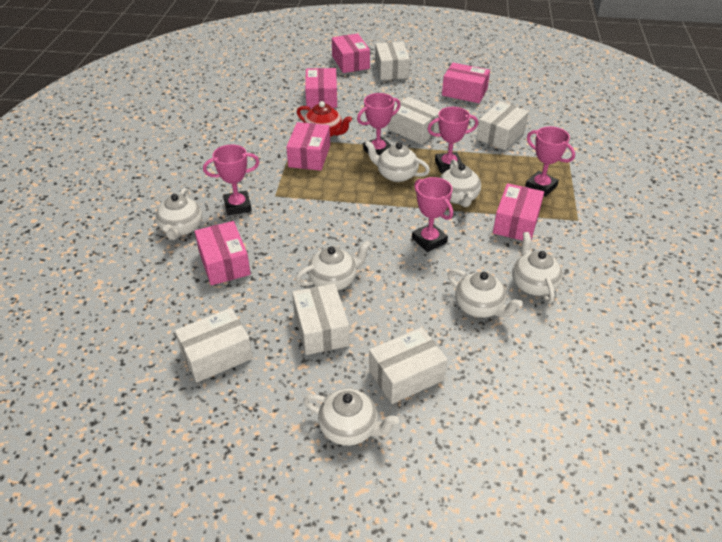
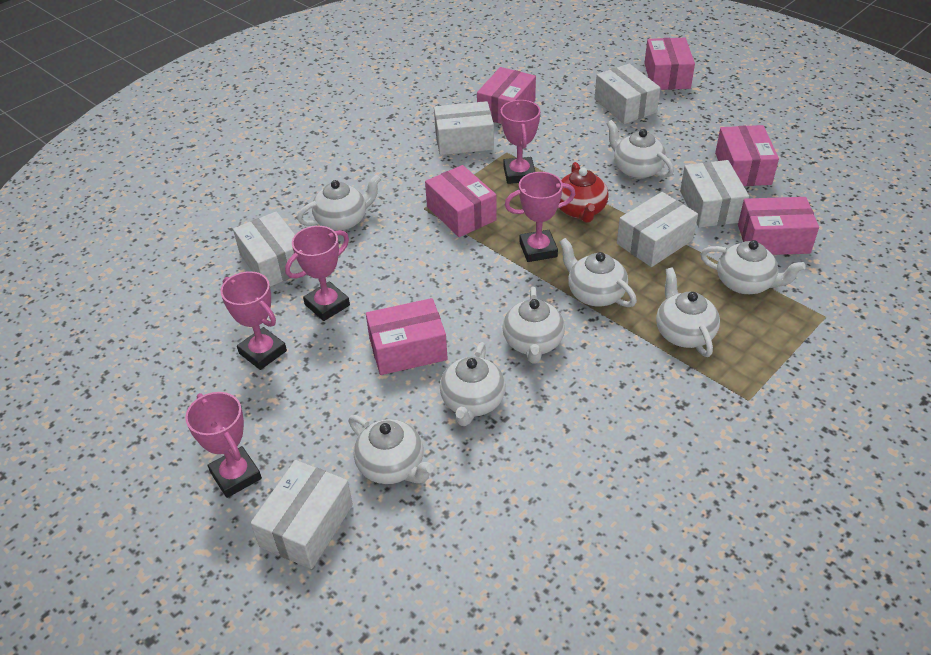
white teapot: 7 -> 8

